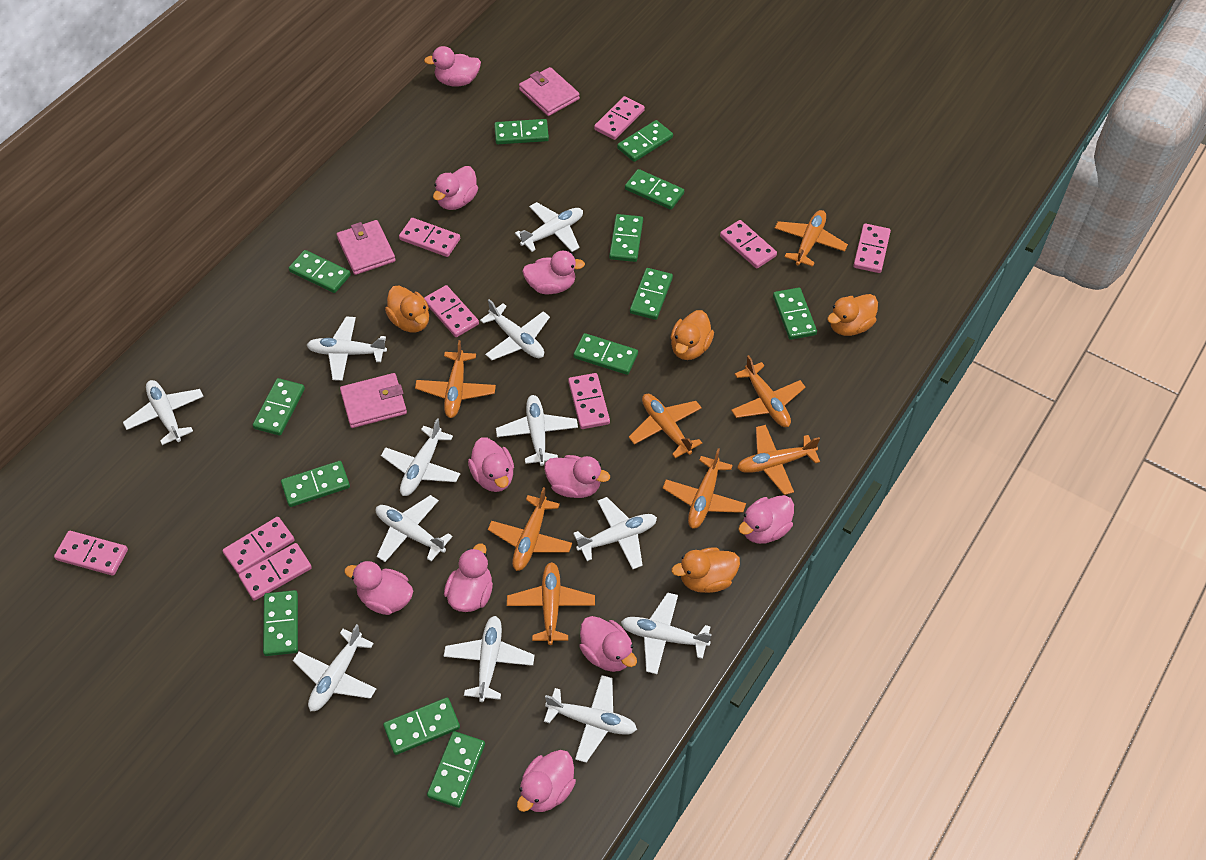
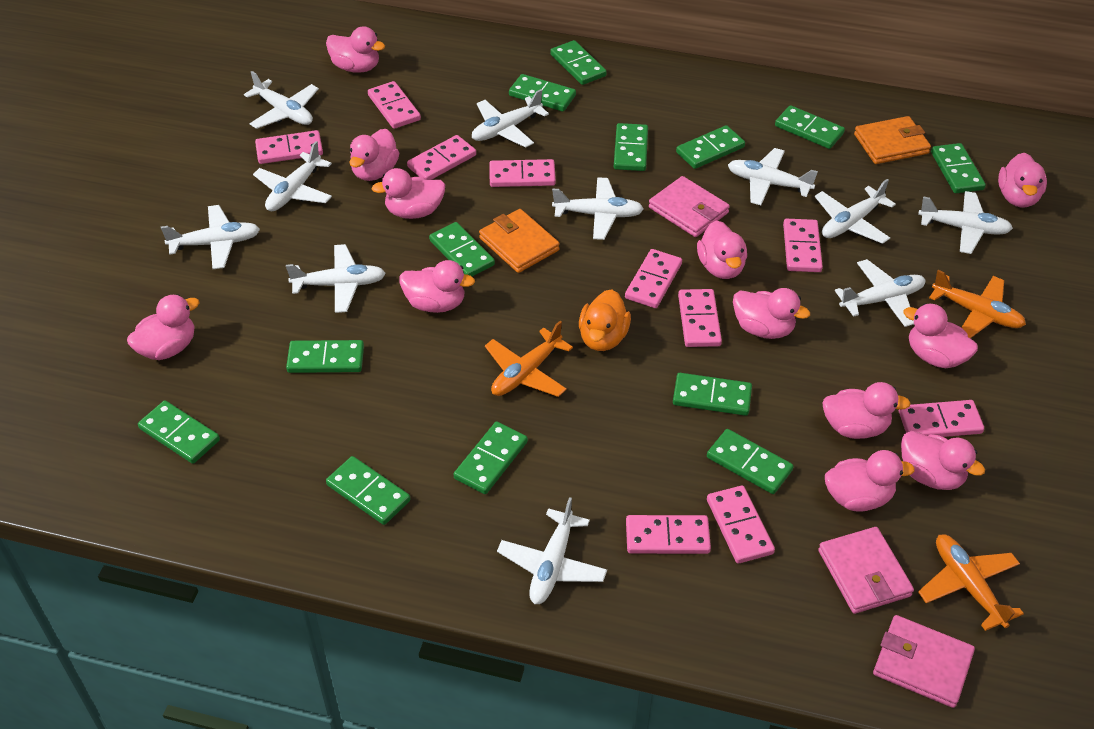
orange duck: 4 -> 1
orange plane: 8 -> 3
orange wallet: 0 -> 2
pink domino: 9 -> 10
pink duck: 10 -> 12
white plane: 12 -> 11

